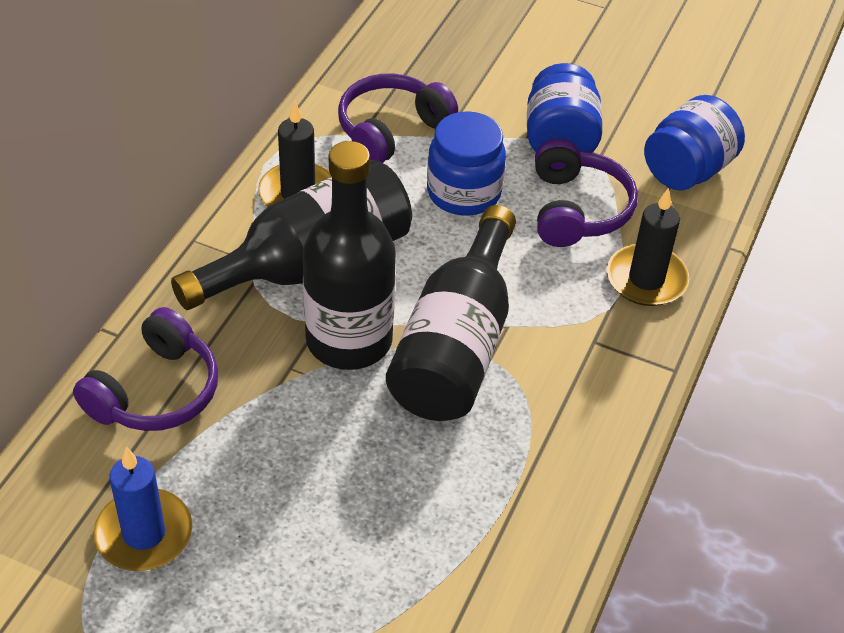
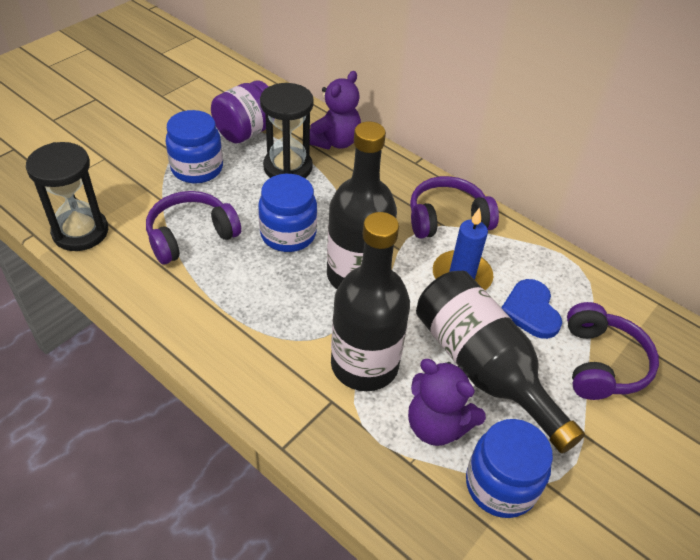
black candle: 2 -> 0
black hourglass: 0 -> 2
blue heart: 0 -> 1
purple jar: 0 -> 1
purple teddy bear: 0 -> 2

